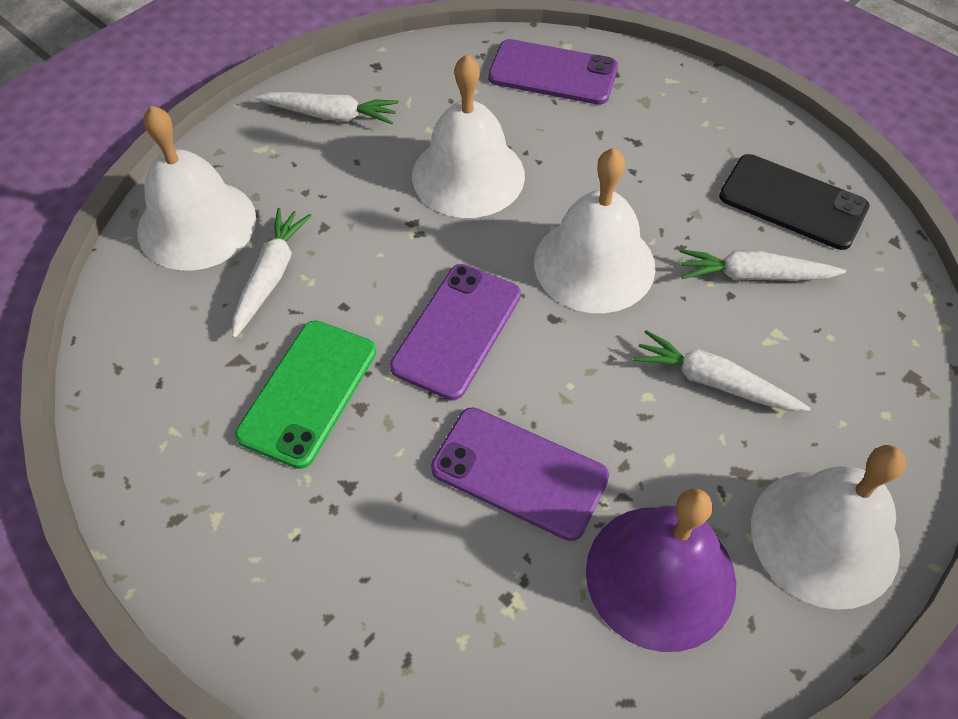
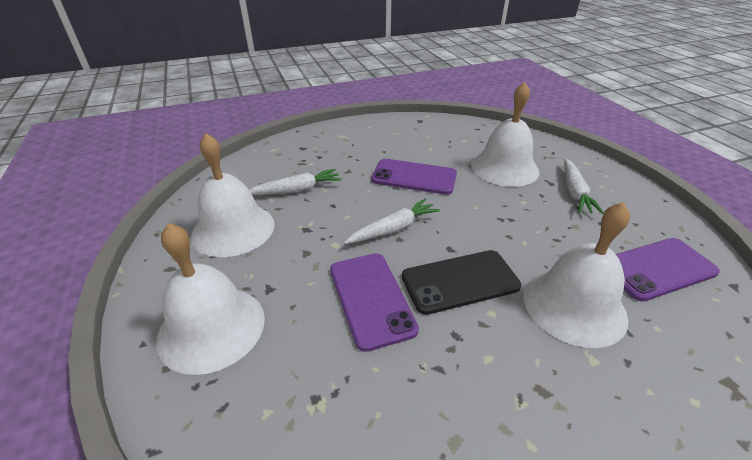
green phone: 1 -> 0
purple bell: 1 -> 0
white carrot: 4 -> 3

